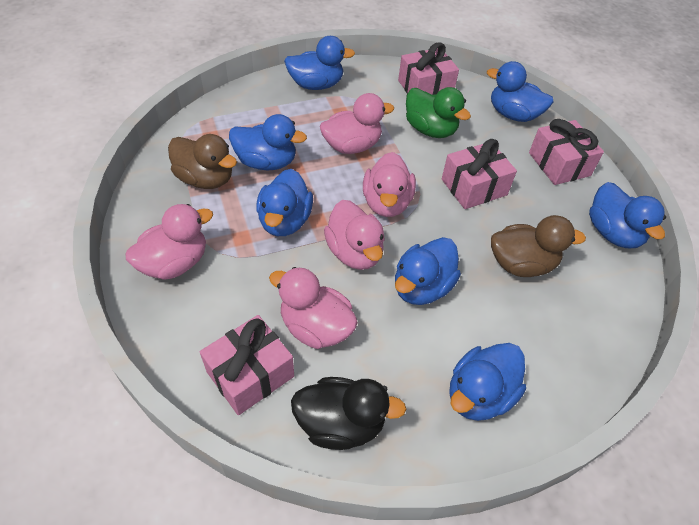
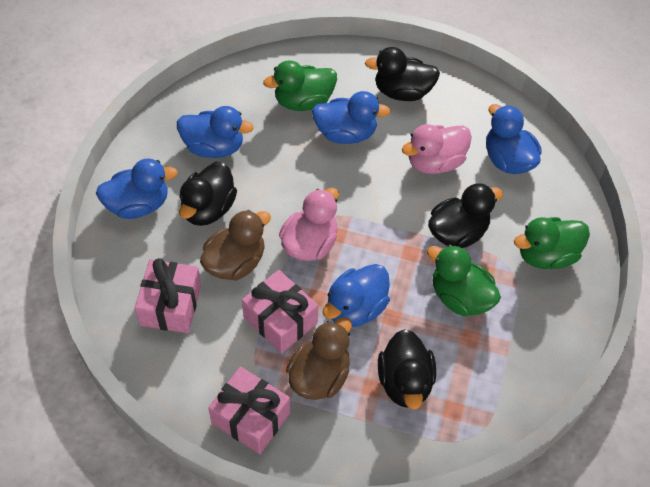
black duck: 1 -> 4
blue duck: 7 -> 5
green duck: 1 -> 3
pink duck: 5 -> 2
pink gift: 4 -> 3

